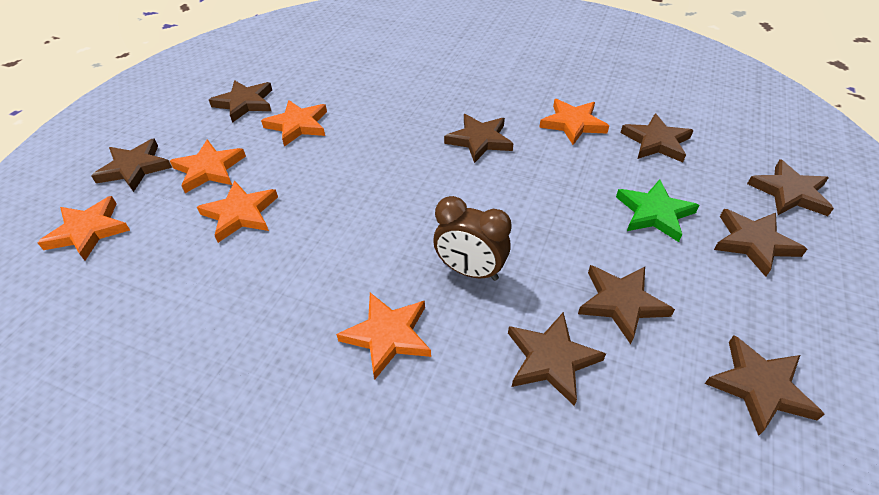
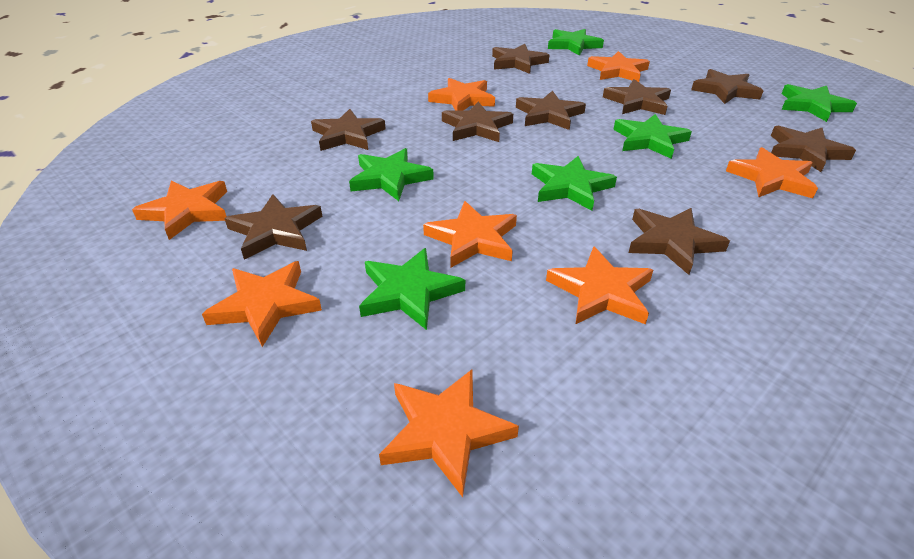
brown clock: 1 -> 0
green star: 1 -> 6
orange star: 6 -> 8

